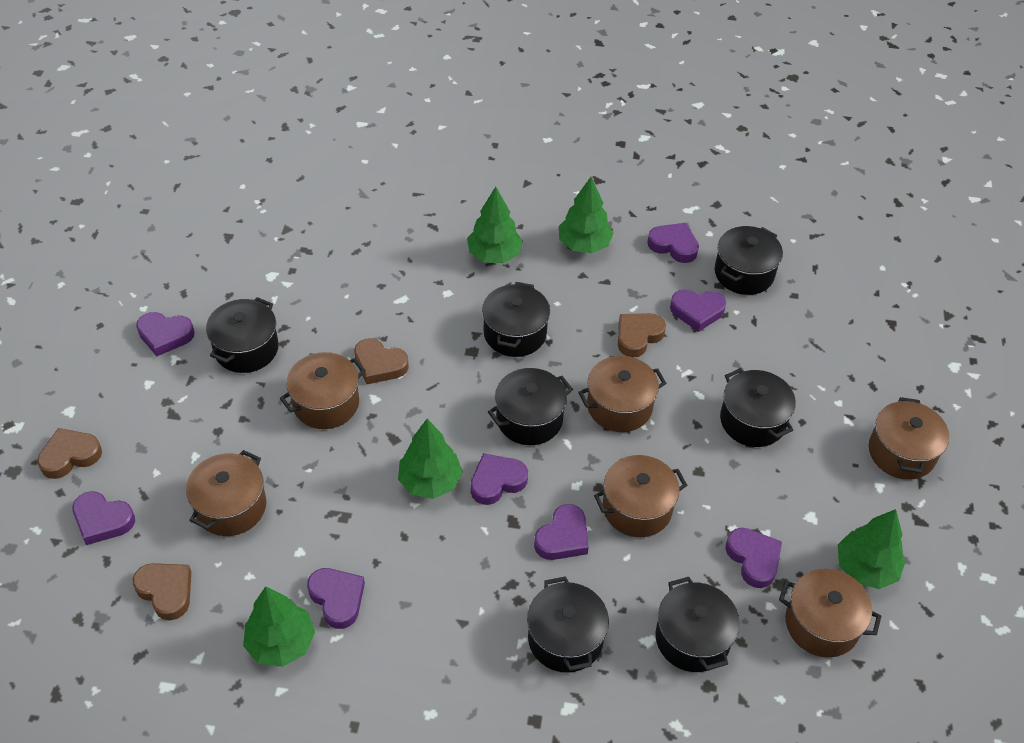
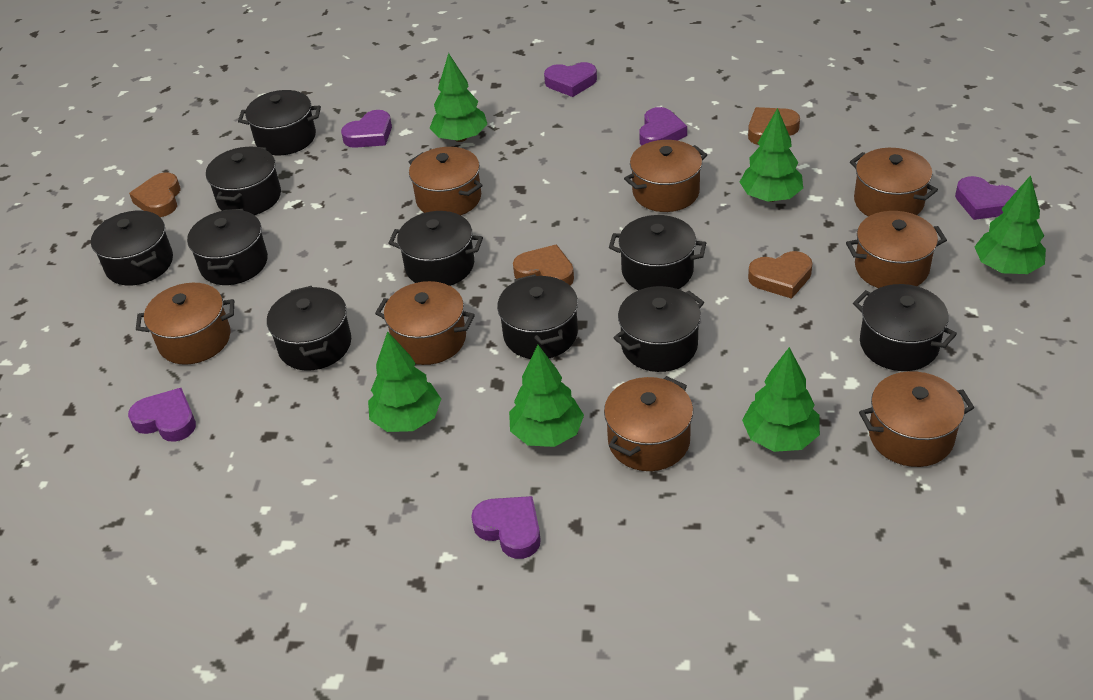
black pot: 7 -> 10
brown pot: 6 -> 8
green tree: 5 -> 6
purple heart: 8 -> 6

